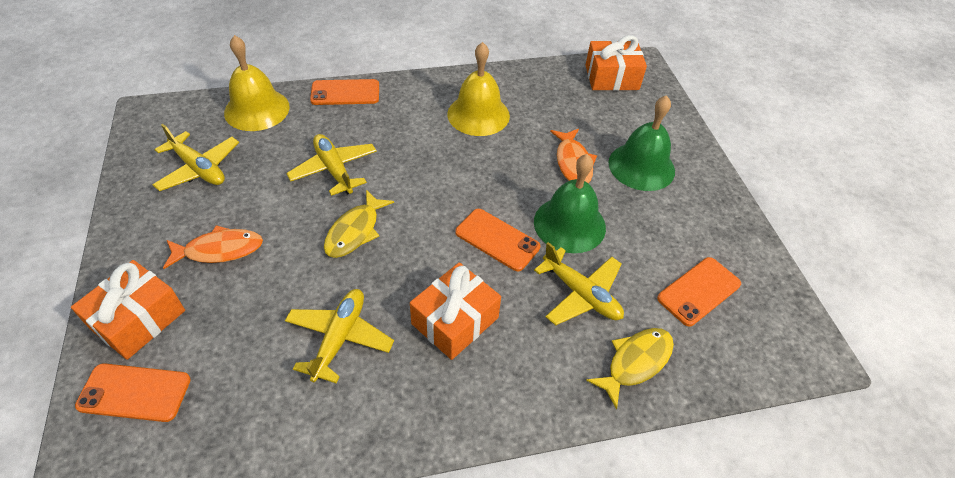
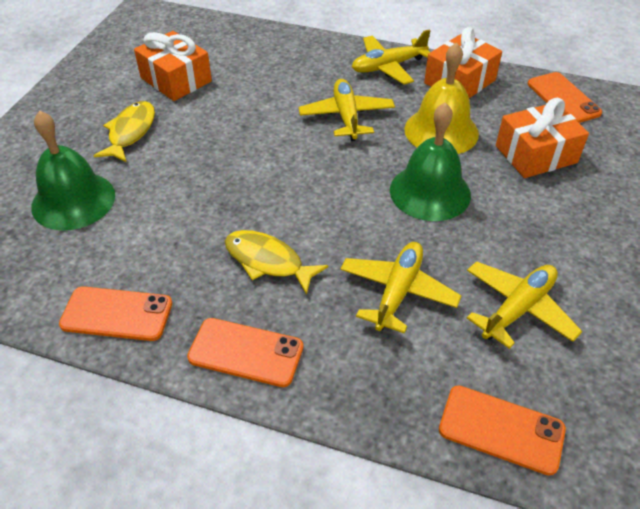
orange fish: 2 -> 0
yellow bell: 2 -> 1

